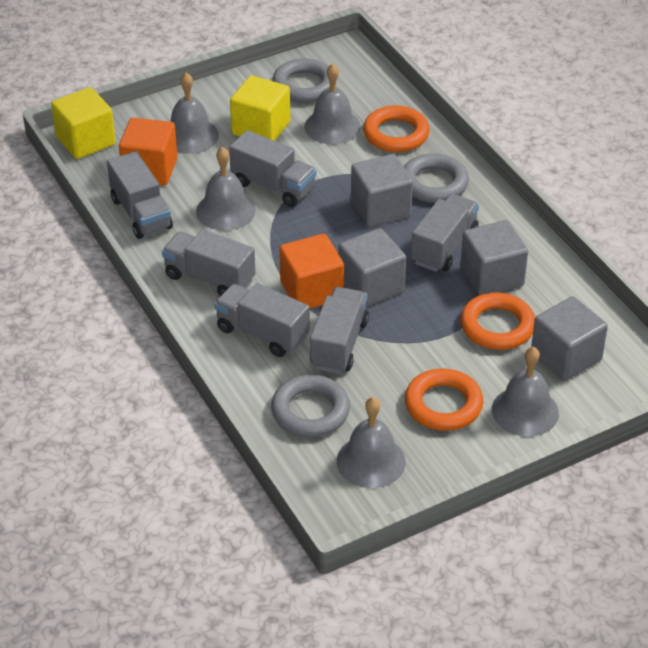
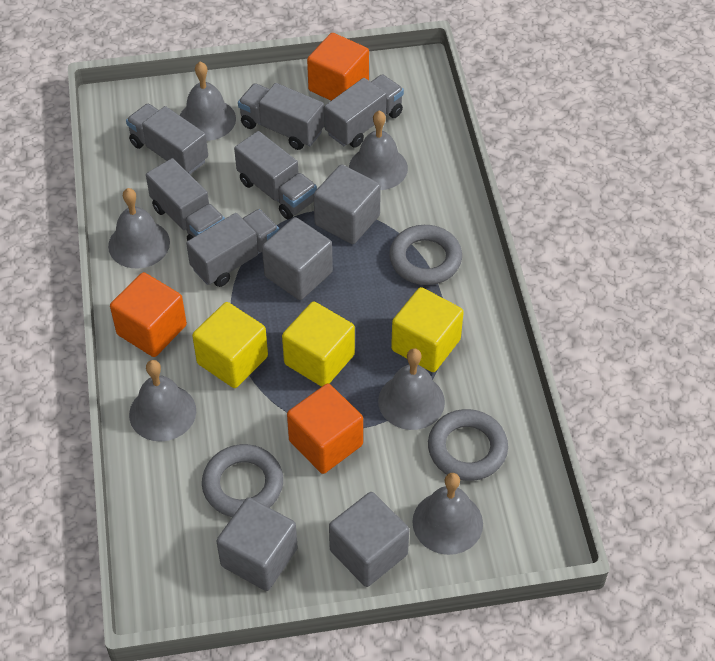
grey bell: 5 -> 6
orange cube: 2 -> 3
orange ring: 3 -> 0
yellow cube: 2 -> 3

